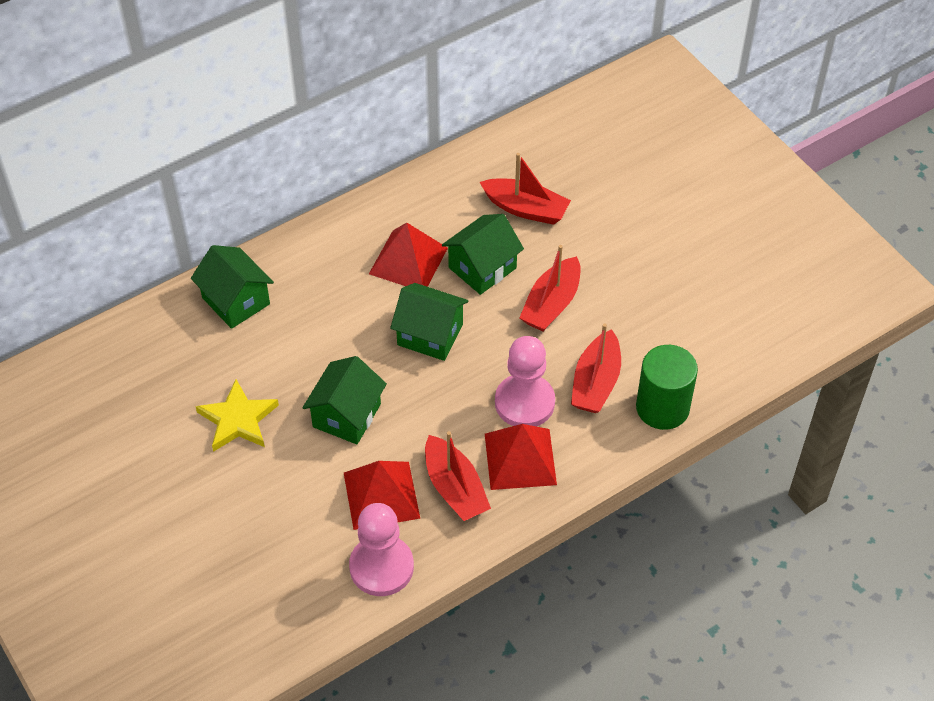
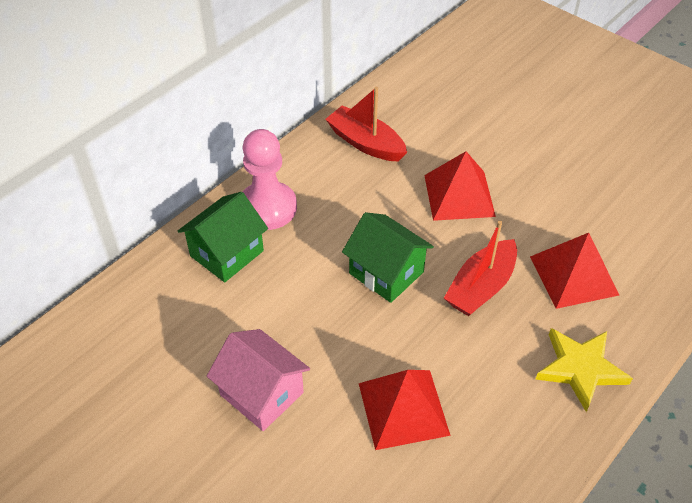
green cylinder: 1 -> 0
green house: 4 -> 2
pink house: 0 -> 1
pink pawn: 2 -> 1
red boat: 4 -> 2

